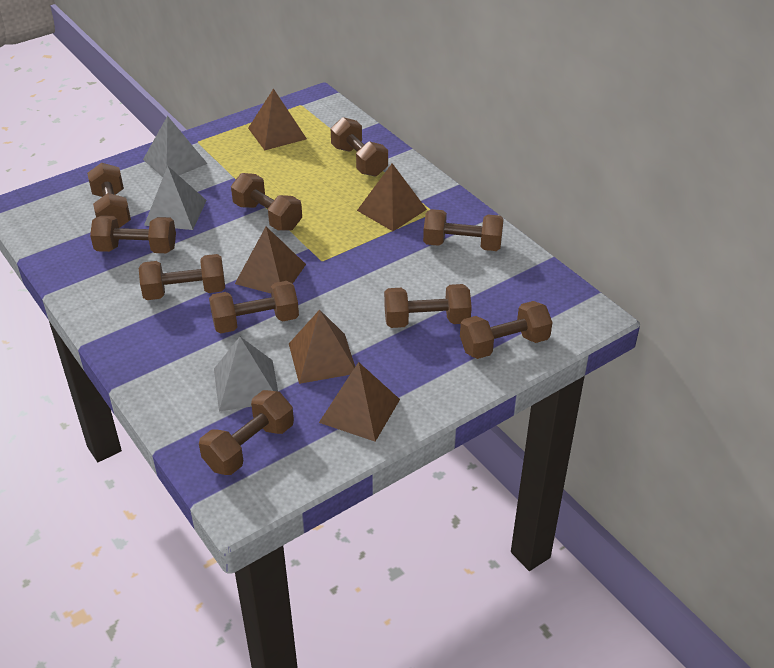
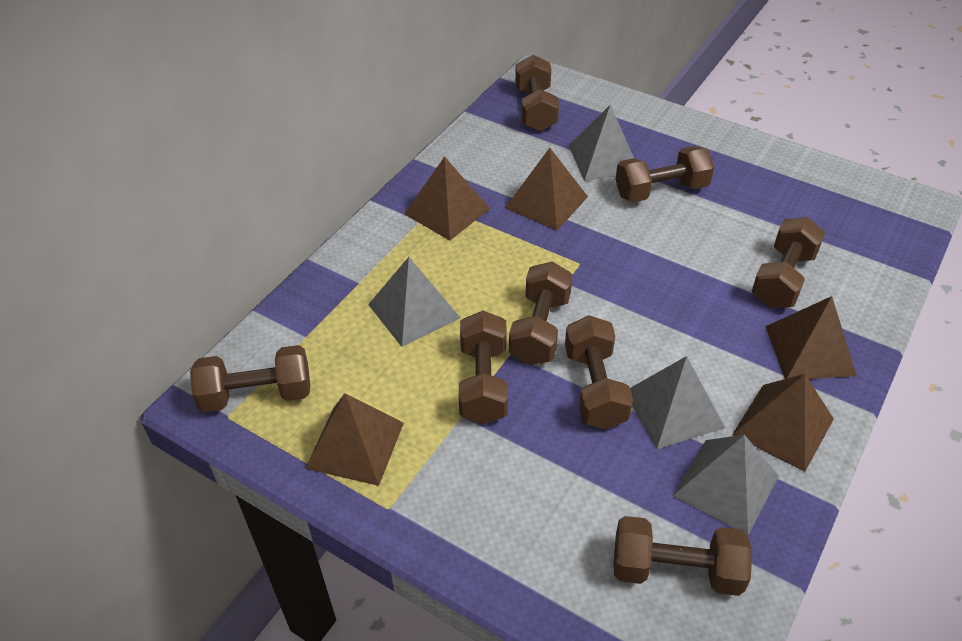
brown dumbbell: 10 -> 8
grey pyramid: 3 -> 4

